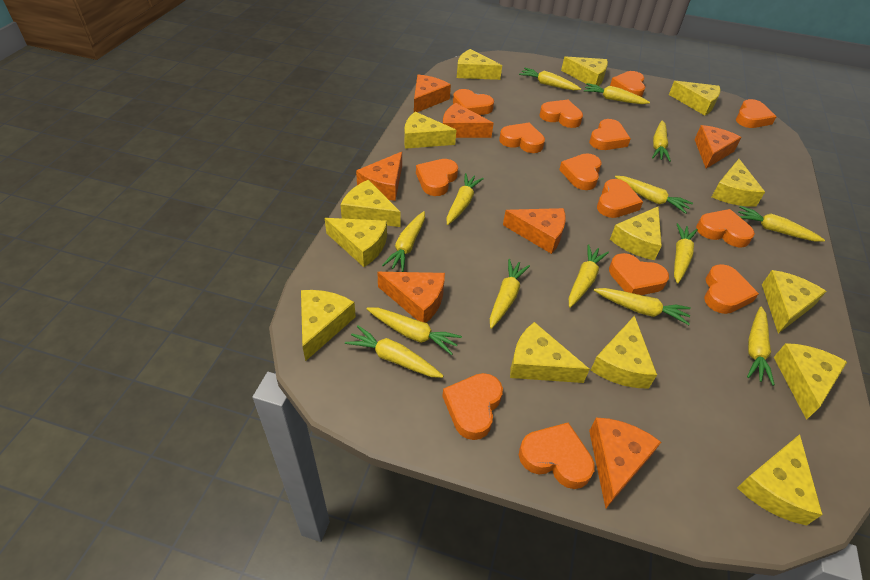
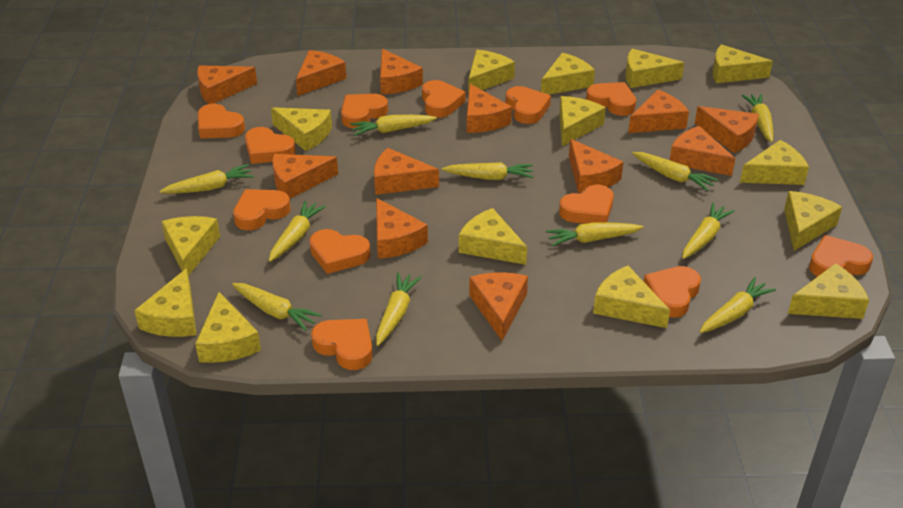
orange cheese: 7 -> 12
orange heart: 14 -> 12
yellow carrot: 14 -> 11

